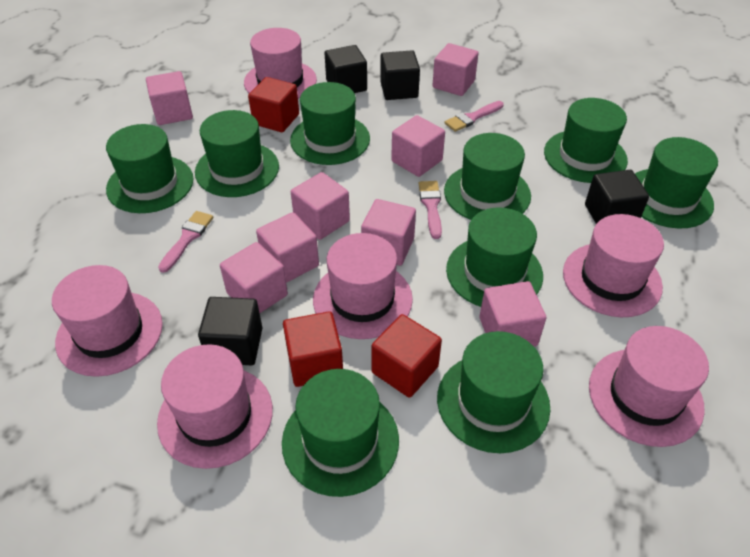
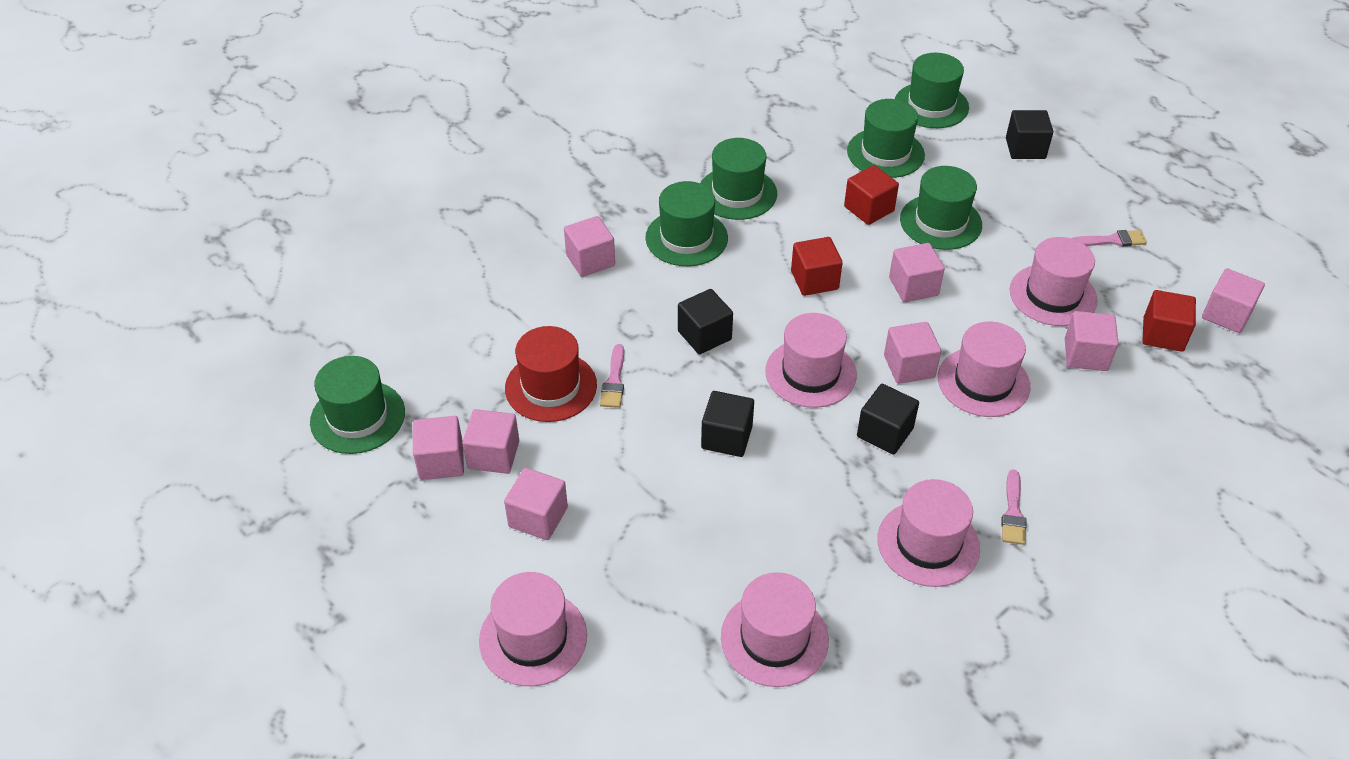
green hat: 9 -> 6
red hat: 0 -> 1

